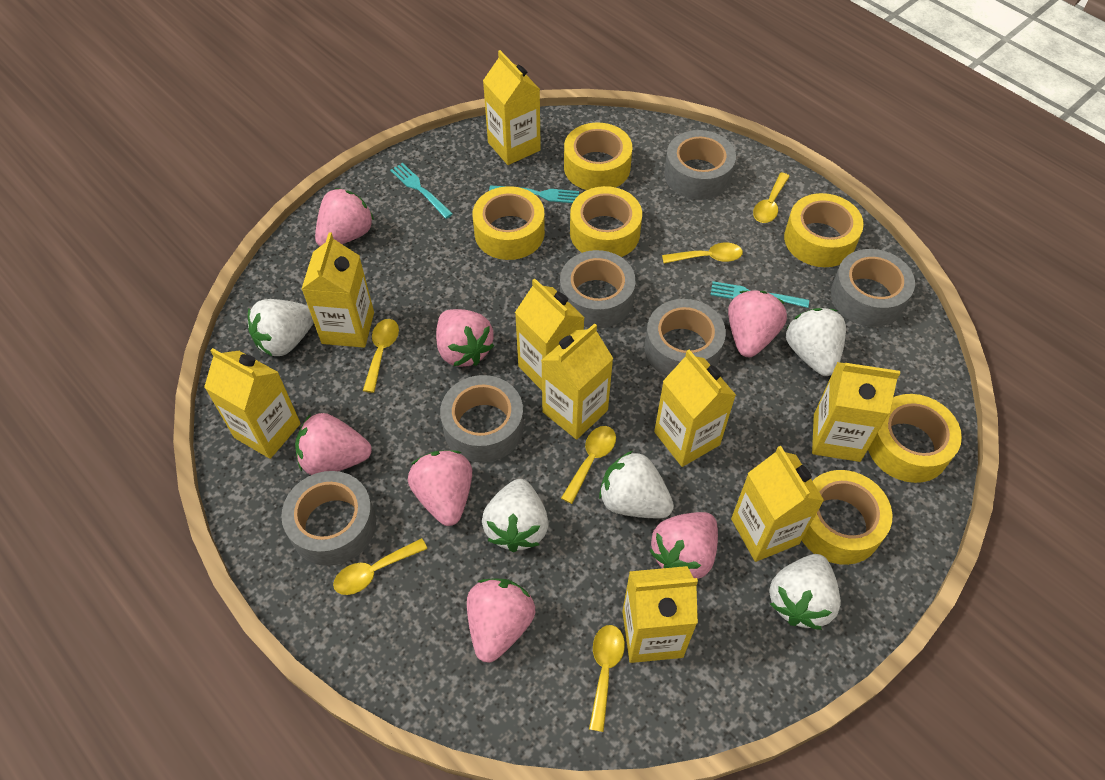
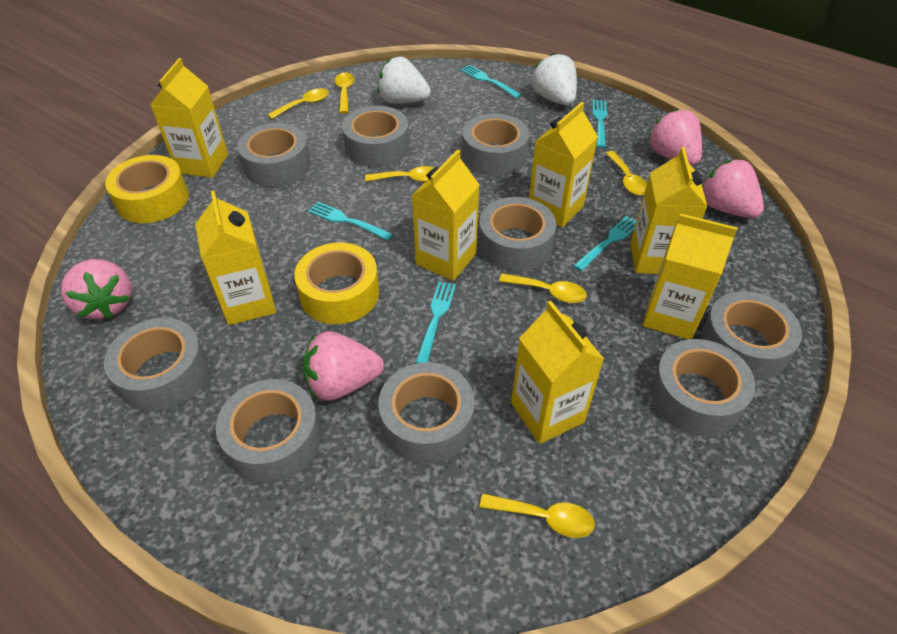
grey tape: 6 -> 9
pink strawberry: 7 -> 4
turquoise fork: 3 -> 5
white strawberry: 5 -> 2
yellow carton: 9 -> 7
yellow tape: 6 -> 2

